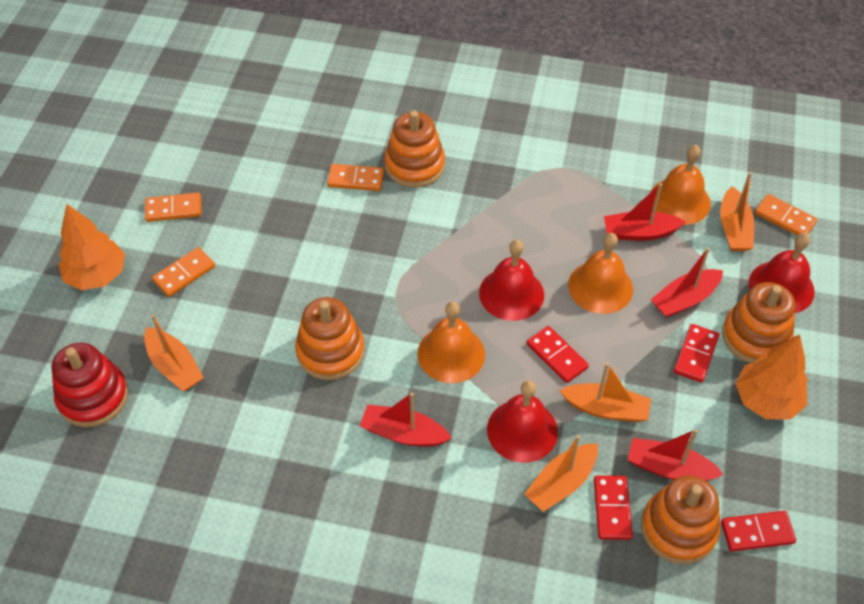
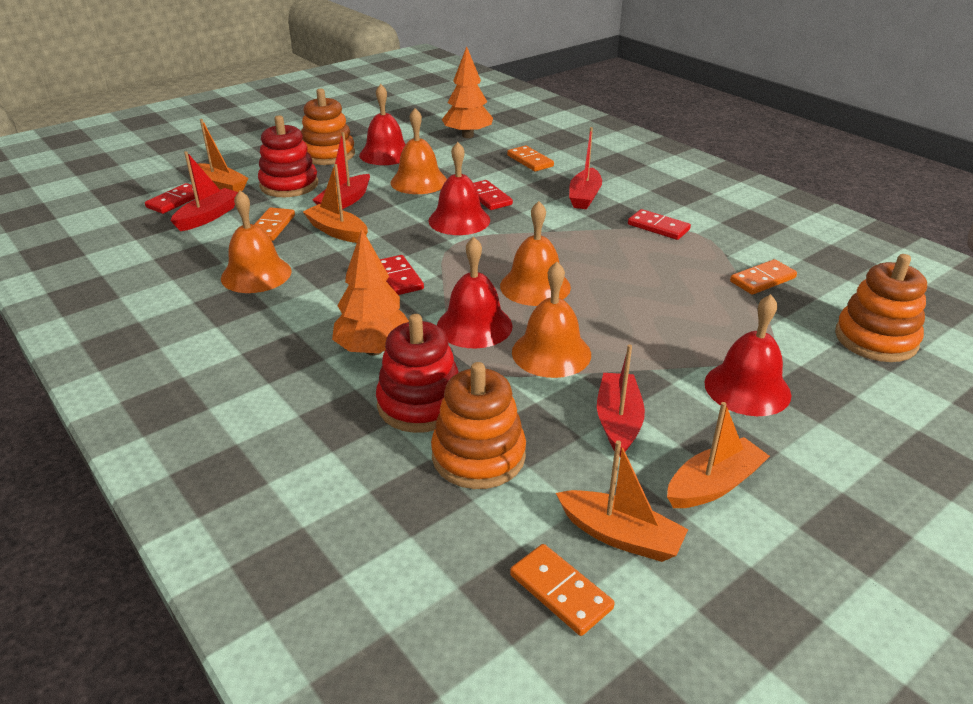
orange bell: 3 -> 4
orange stacking toy: 4 -> 3
red bell: 3 -> 4
red stacking toy: 1 -> 2

